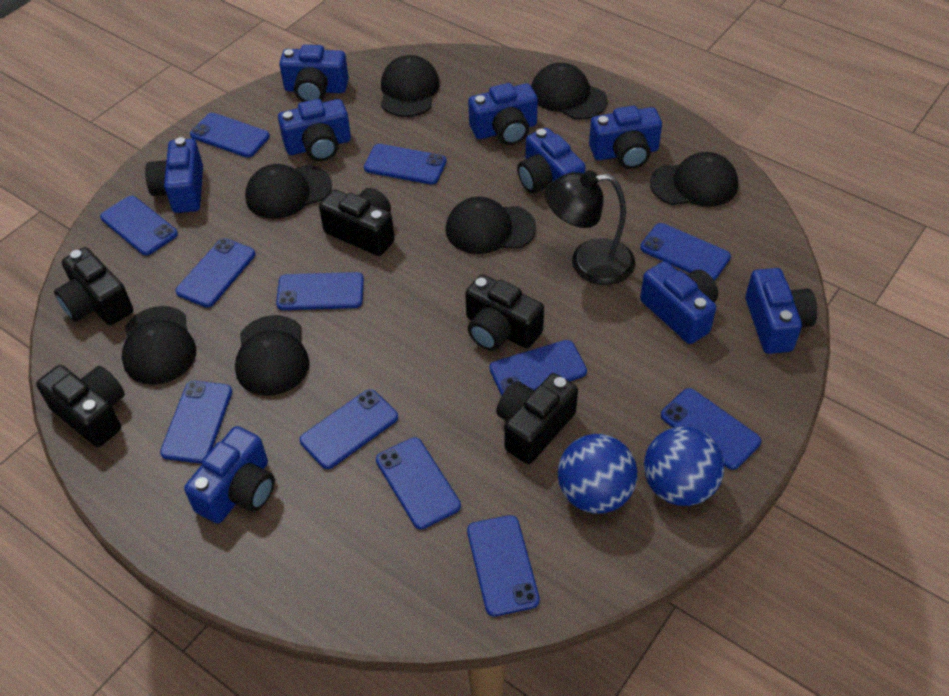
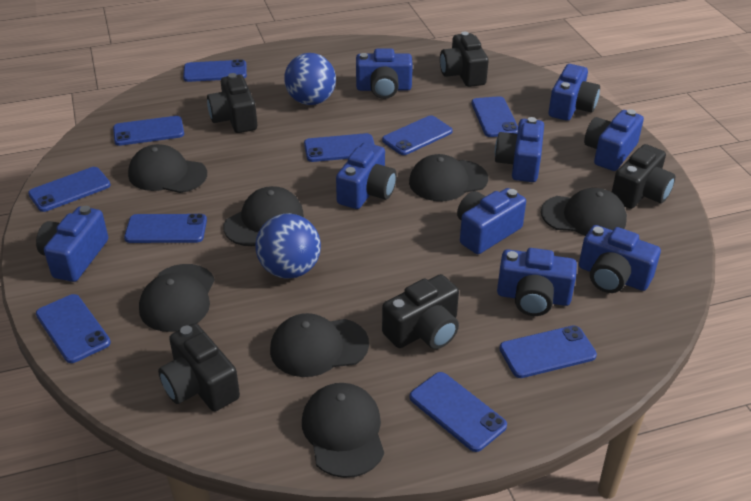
black lamp: 1 -> 0
blue phone: 12 -> 10

